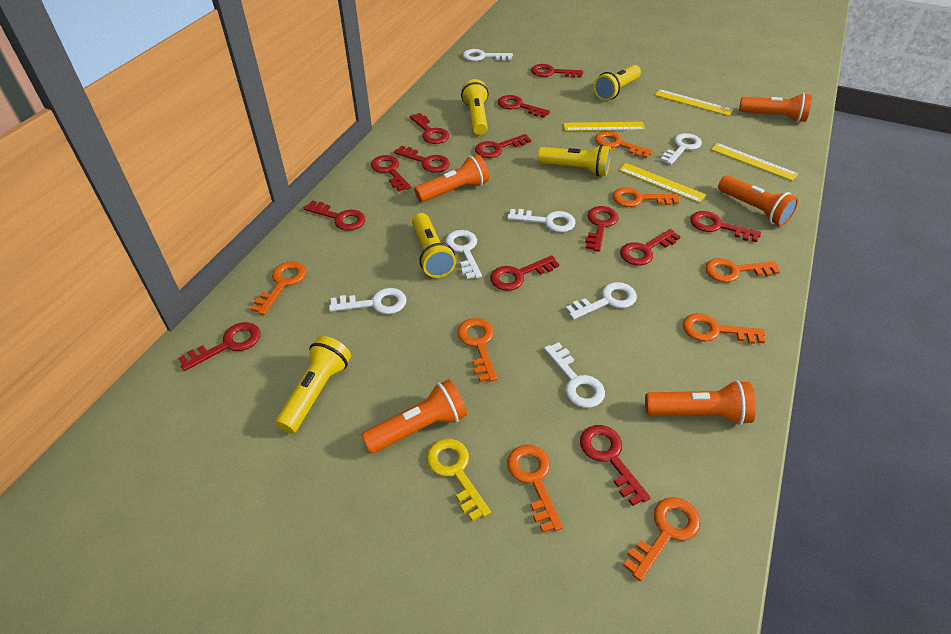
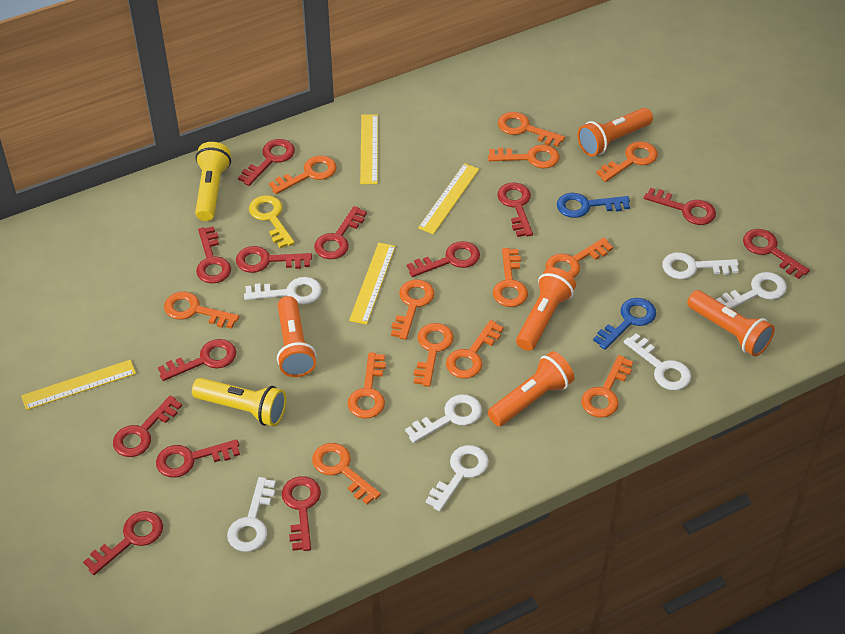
blue key: 0 -> 2
orange key: 8 -> 13
yellow flashlight: 5 -> 2

